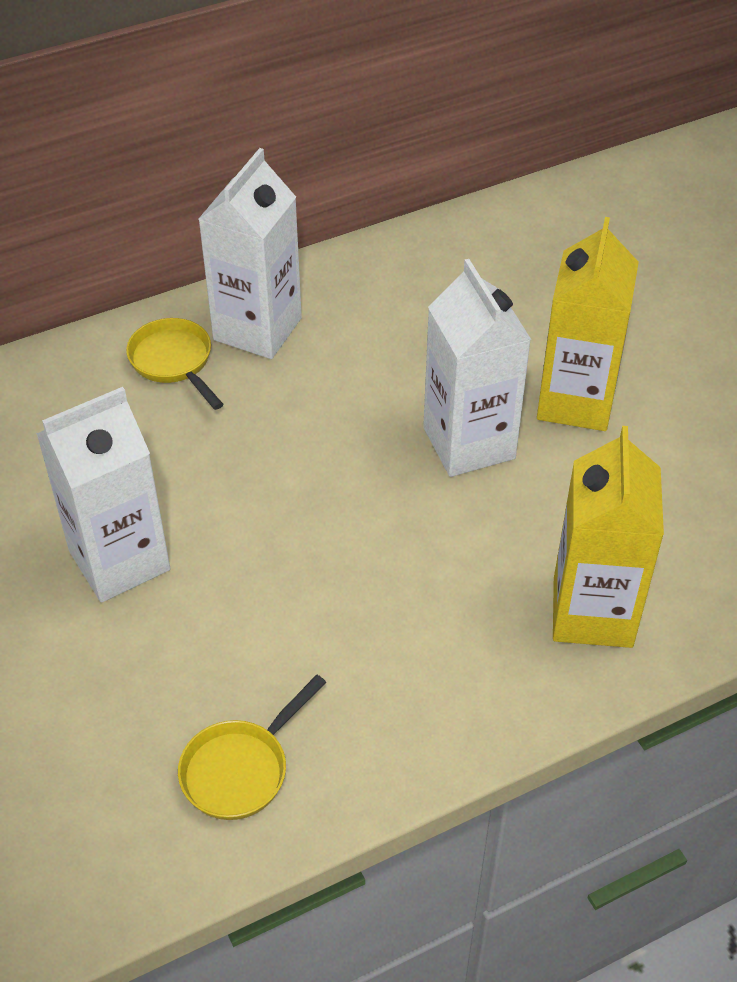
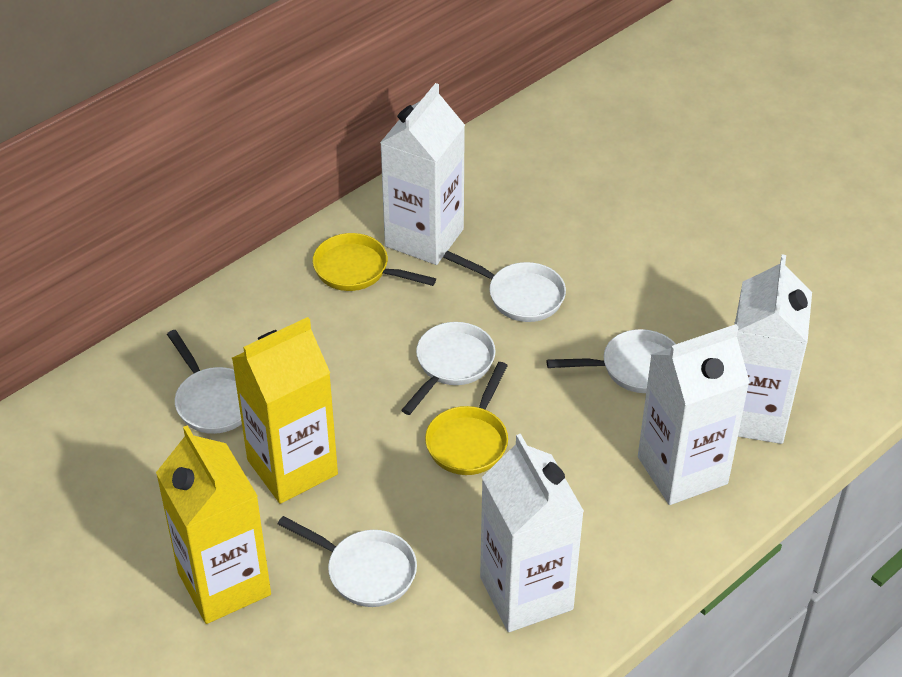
white carton: 3 -> 4
white pan: 0 -> 5

